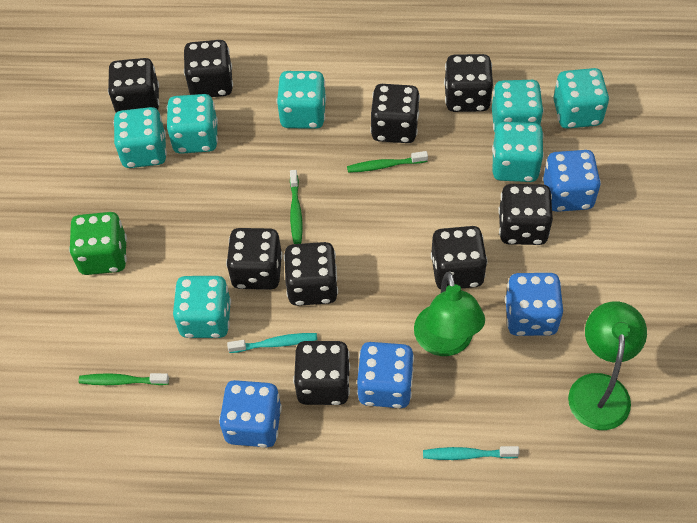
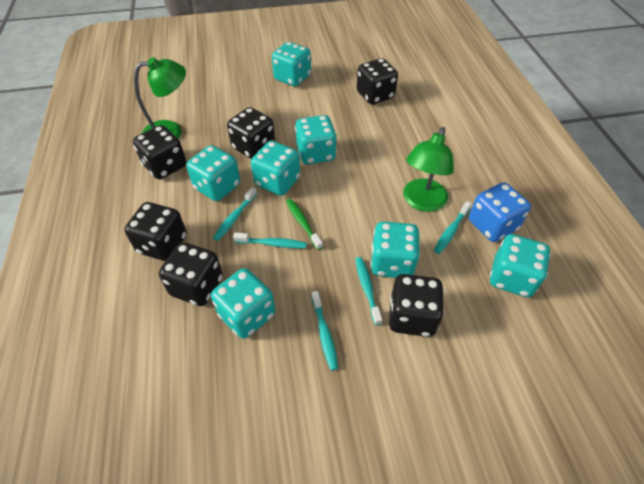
black dice: 9 -> 6
blue dice: 4 -> 1
green dice: 1 -> 0
green toothbrush: 3 -> 1
turquoise toothbrush: 2 -> 5

